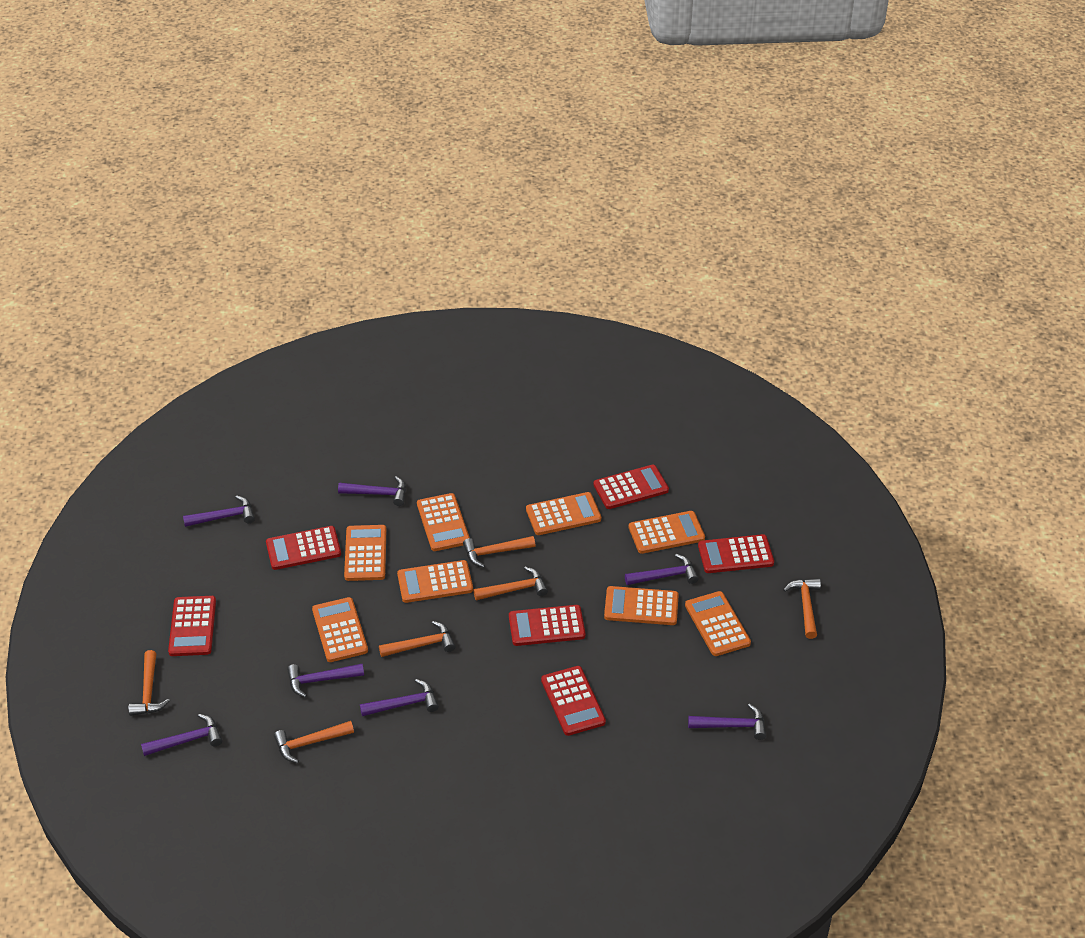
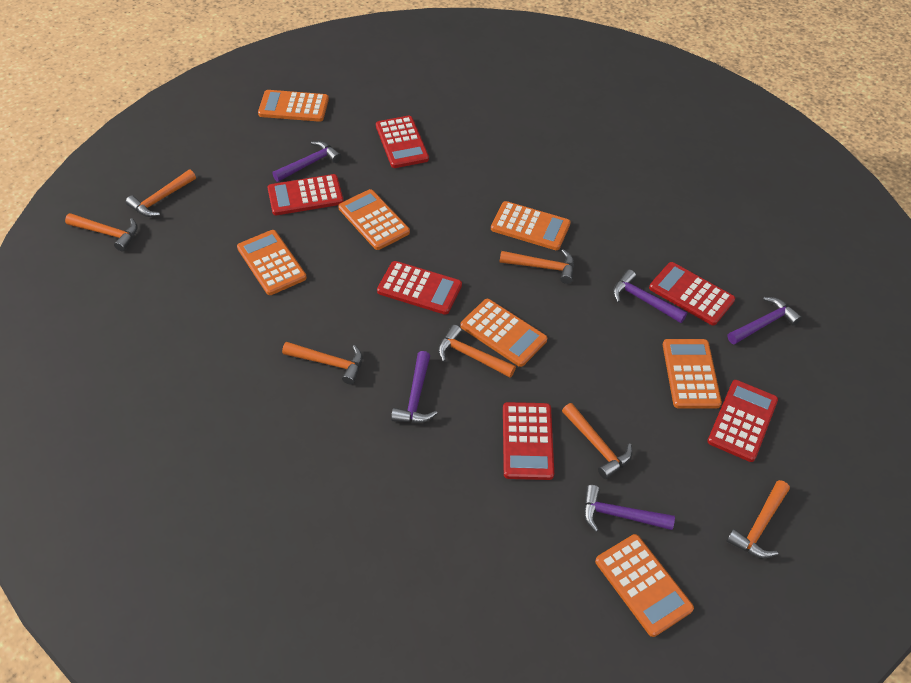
orange calculator: 8 -> 7
orange hammer: 6 -> 7
purple hammer: 7 -> 5

